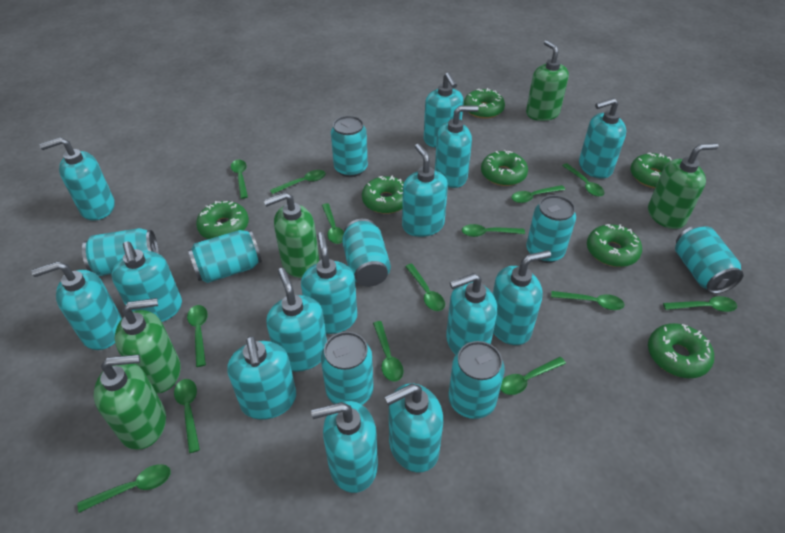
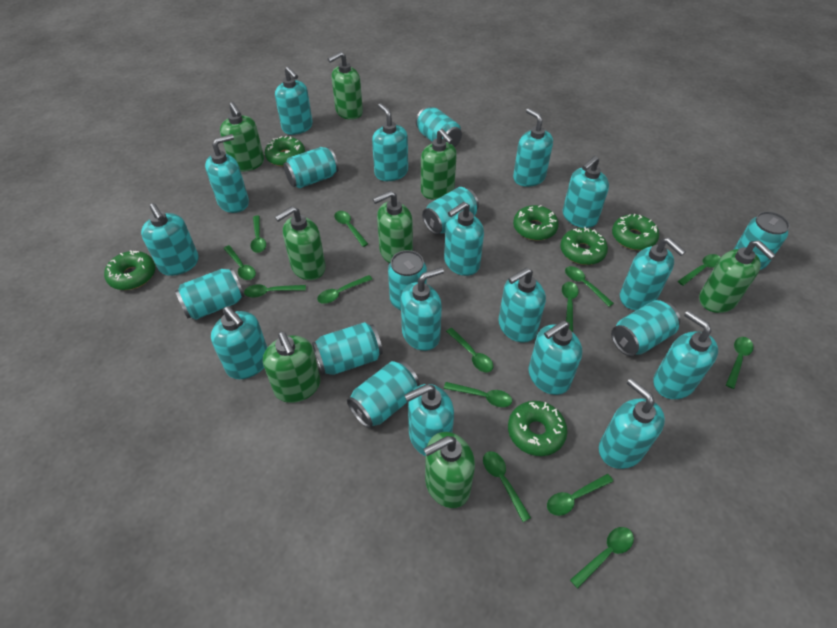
green donut: 7 -> 6
green soap dispenser: 5 -> 8
turquoise can: 8 -> 9
turquoise soap dispenser: 14 -> 15

